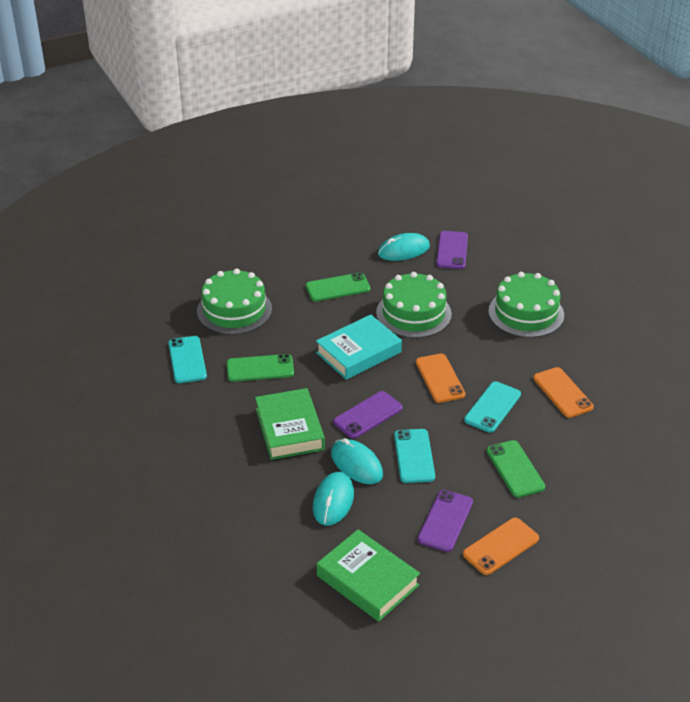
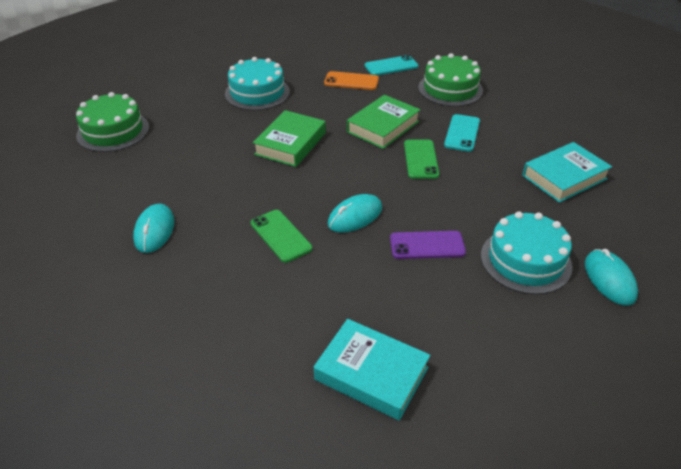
green cake: 3 -> 2
green phone: 3 -> 2
orange phone: 3 -> 1
purple phone: 3 -> 1
turquoise book: 1 -> 2
turquoise cake: 0 -> 2
turquoise phone: 3 -> 2

